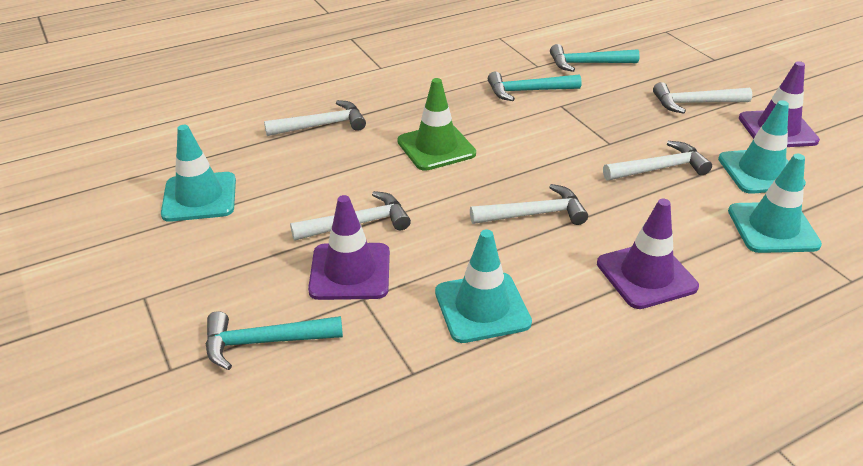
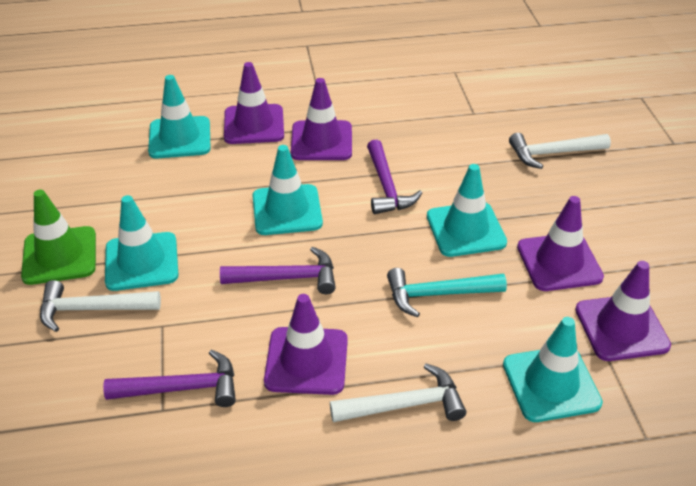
purple hammer: 0 -> 3
purple traffic cone: 3 -> 5
turquoise hammer: 3 -> 1
turquoise traffic cone: 4 -> 5
white hammer: 5 -> 3

